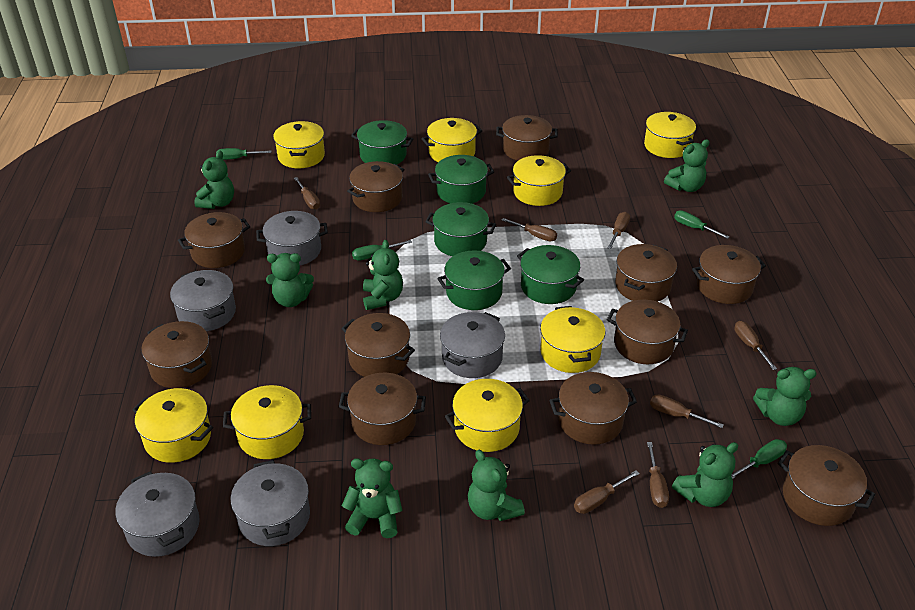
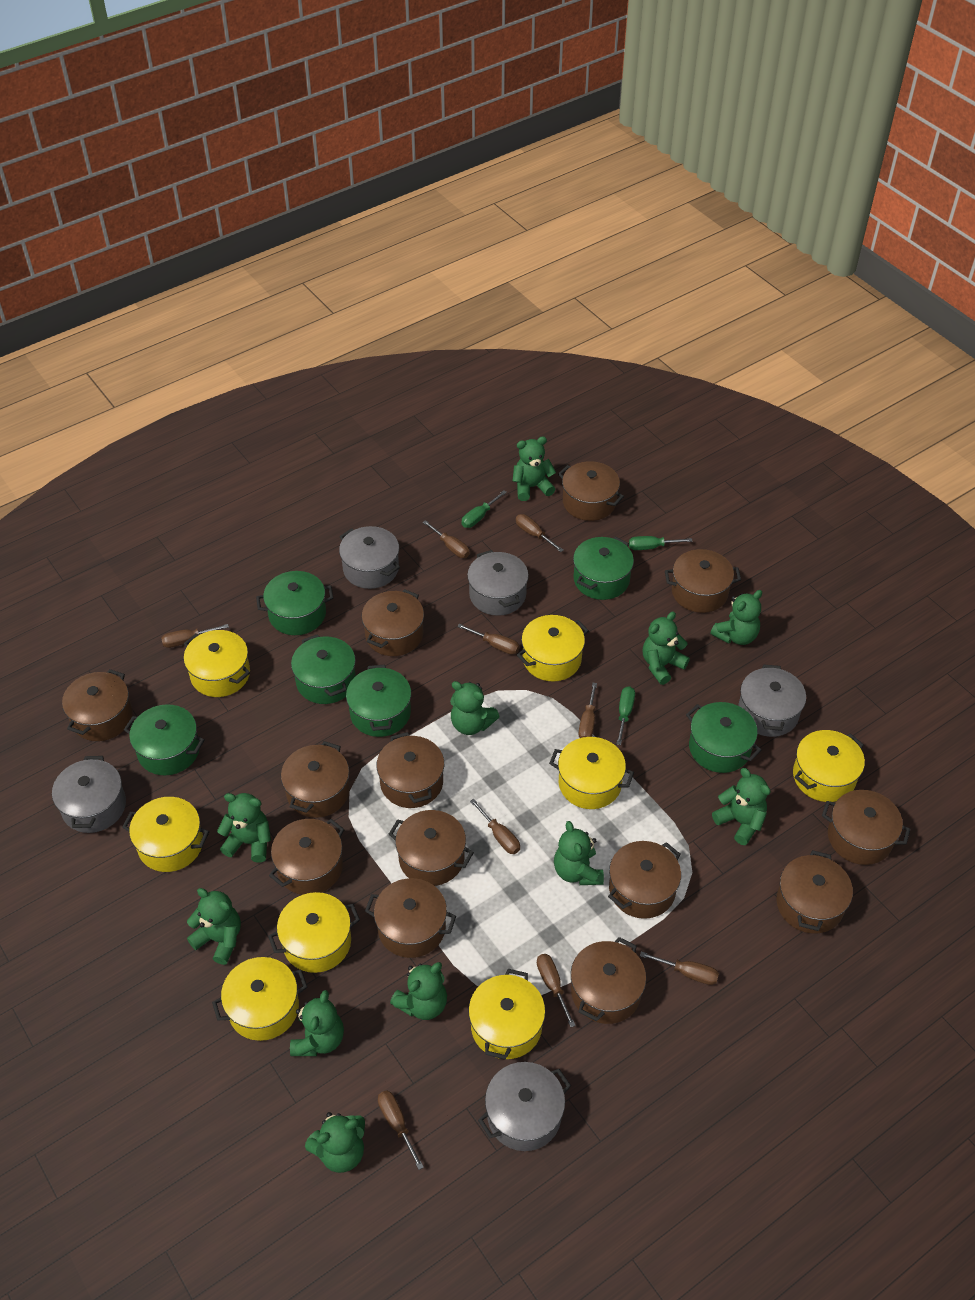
brown pot: 11 -> 13
brown screwdriver: 7 -> 9
green pot: 5 -> 6
green screwdriver: 4 -> 3
green teddy bear: 8 -> 11

